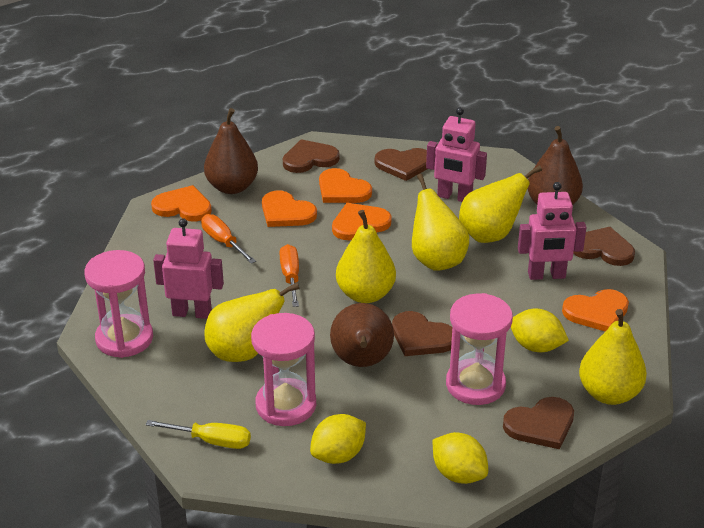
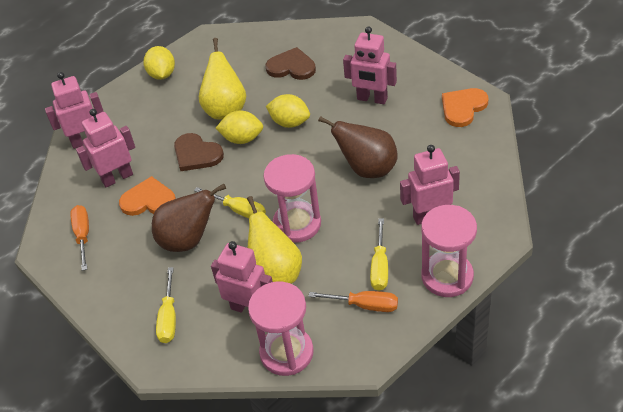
brown heart: 5 -> 2
brown pear: 3 -> 2
orange heart: 5 -> 2
pink robot: 3 -> 5
yellow pear: 5 -> 2
yellow screwdriver: 1 -> 3

